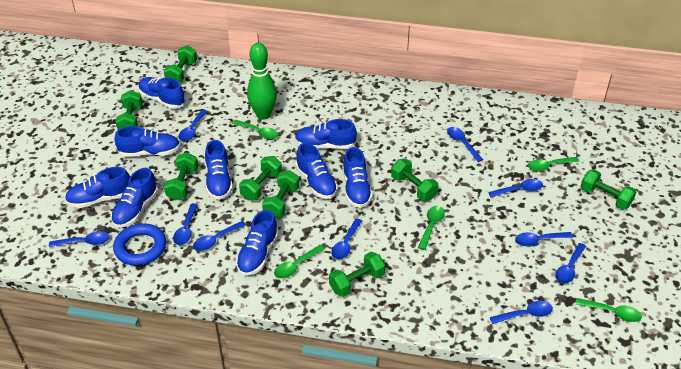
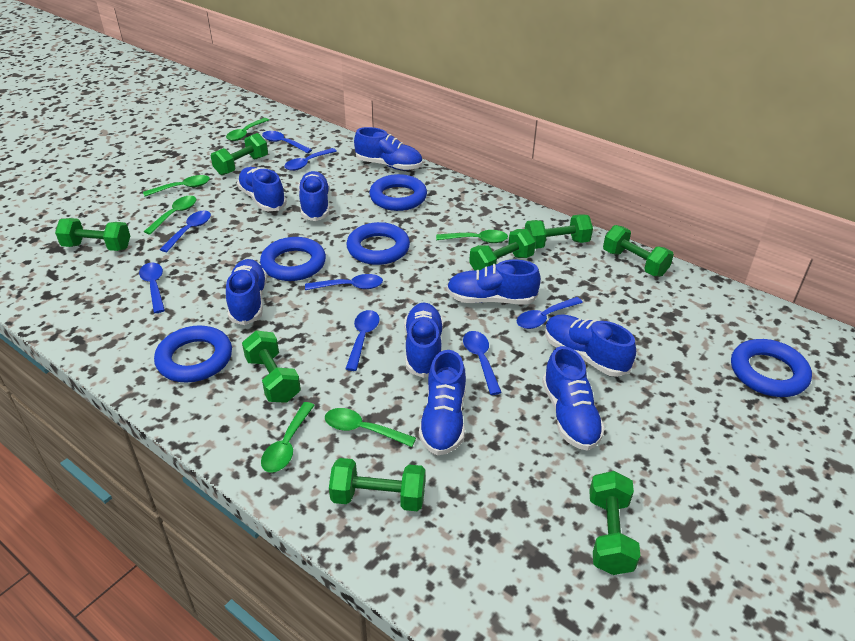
blue ring: 1 -> 5
blue spoon: 10 -> 8
green bowling pin: 1 -> 0
green spoon: 5 -> 6

